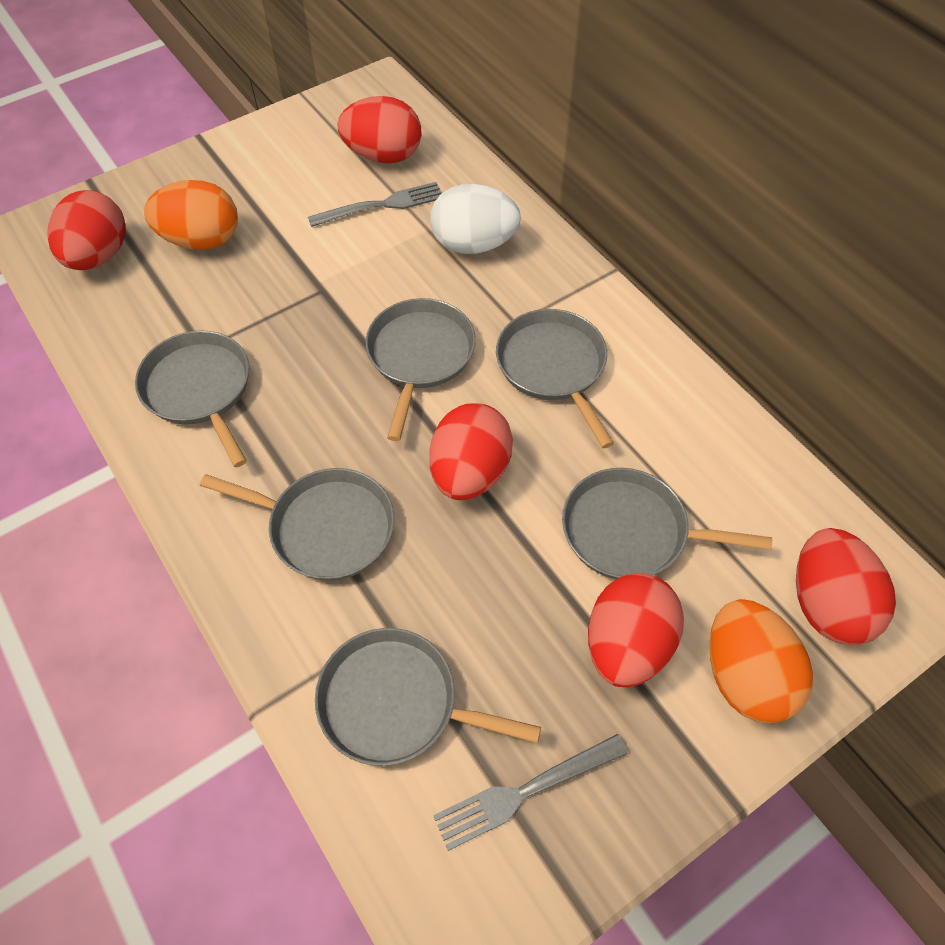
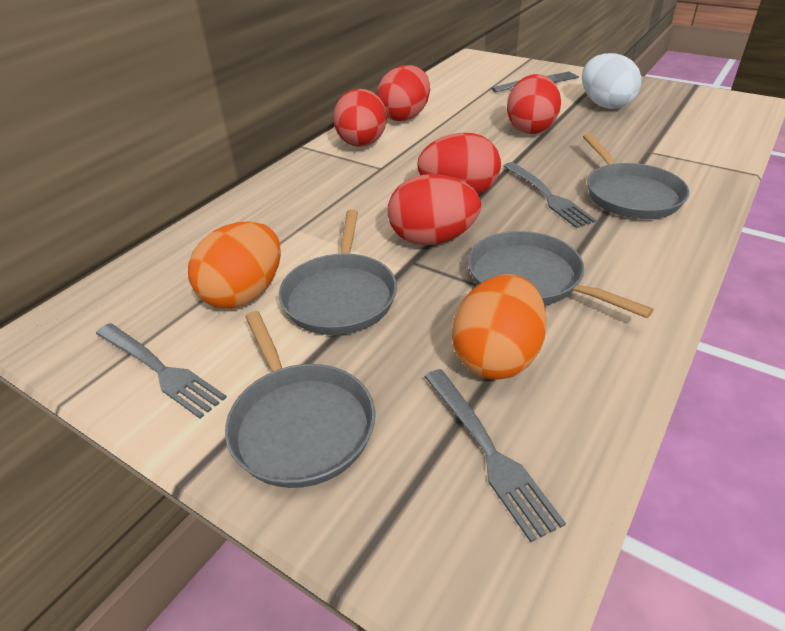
grey fork: 2 -> 4
grey pan: 6 -> 4

